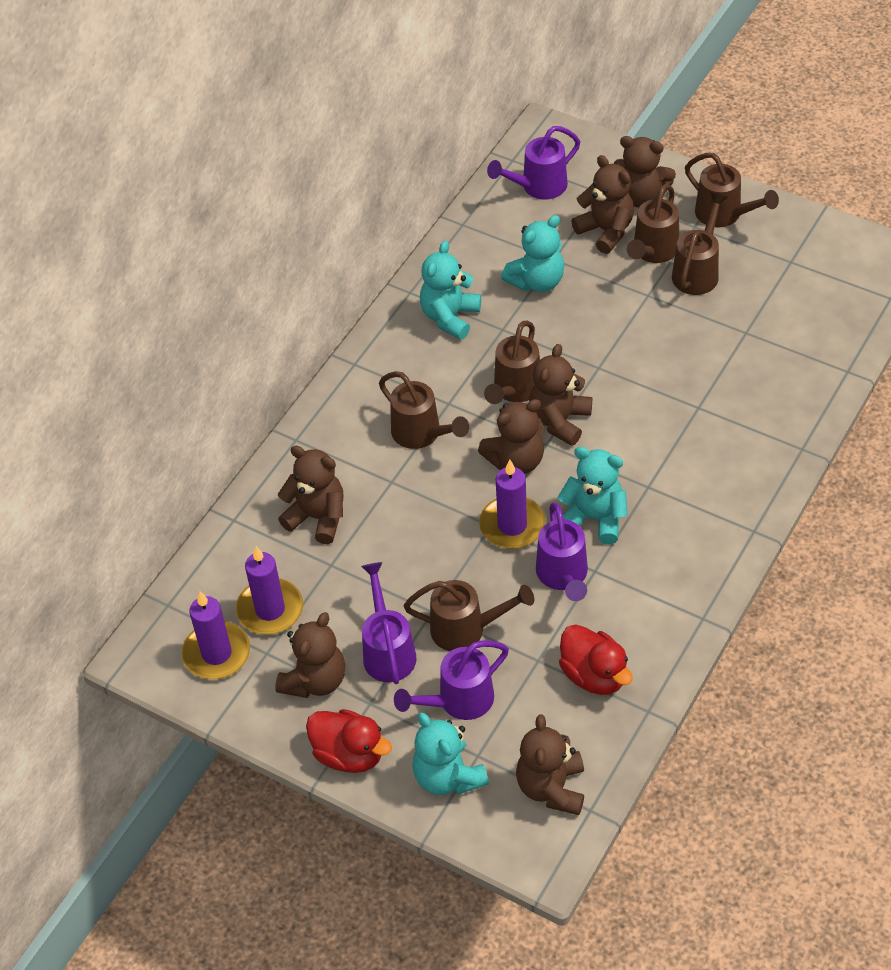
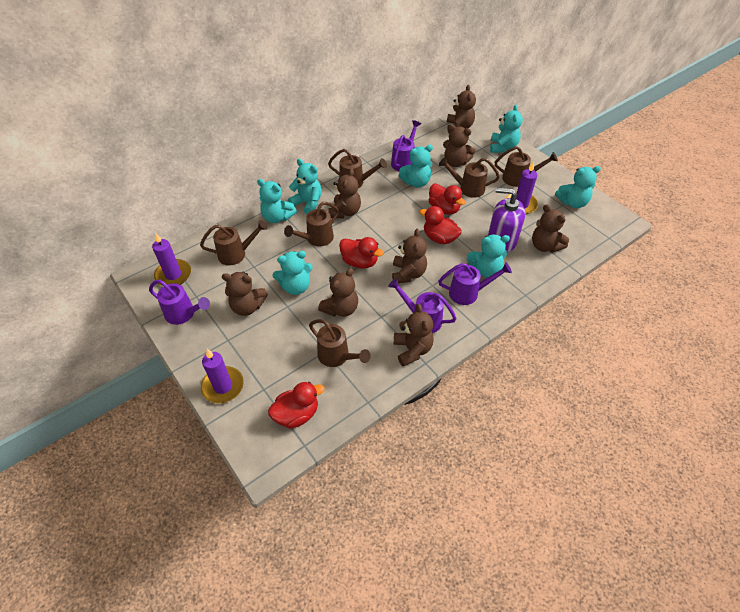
brown teddy bear: 7 -> 8
purple soap dispenser: 0 -> 1
red duck: 2 -> 4
turquoise teddy bear: 4 -> 7

